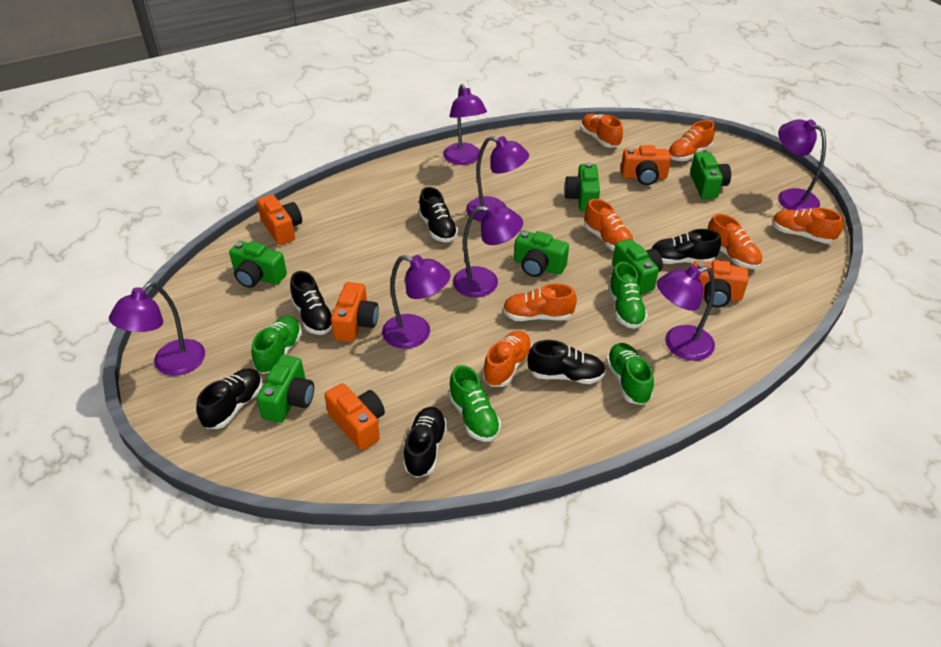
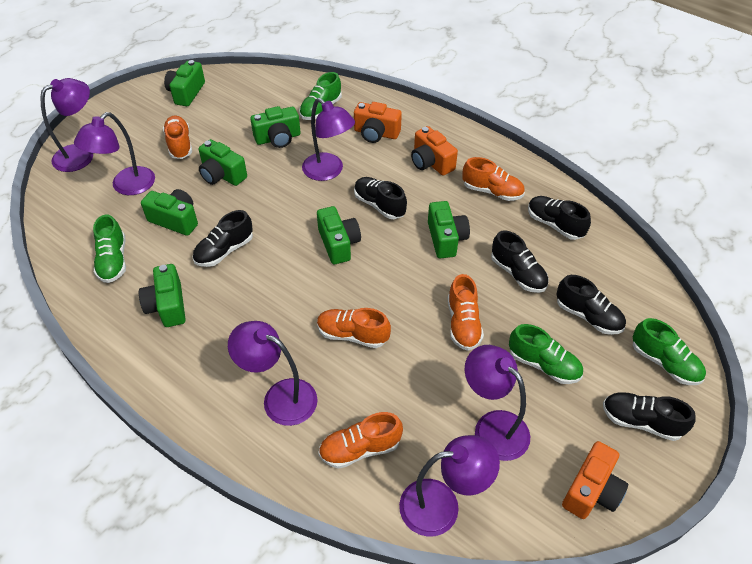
green camera: 6 -> 7
orange camera: 5 -> 3
orange shoe: 7 -> 5
purple lamp: 7 -> 6

